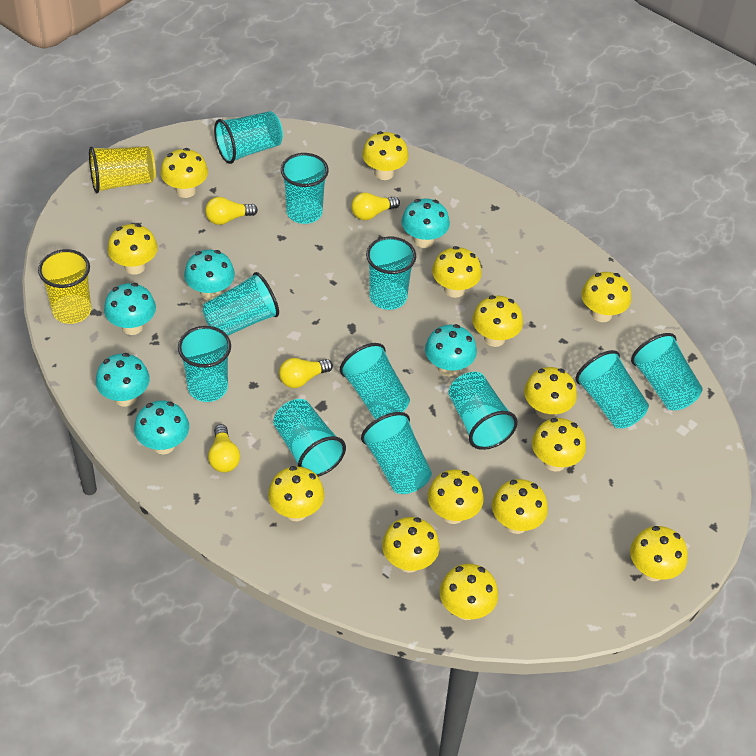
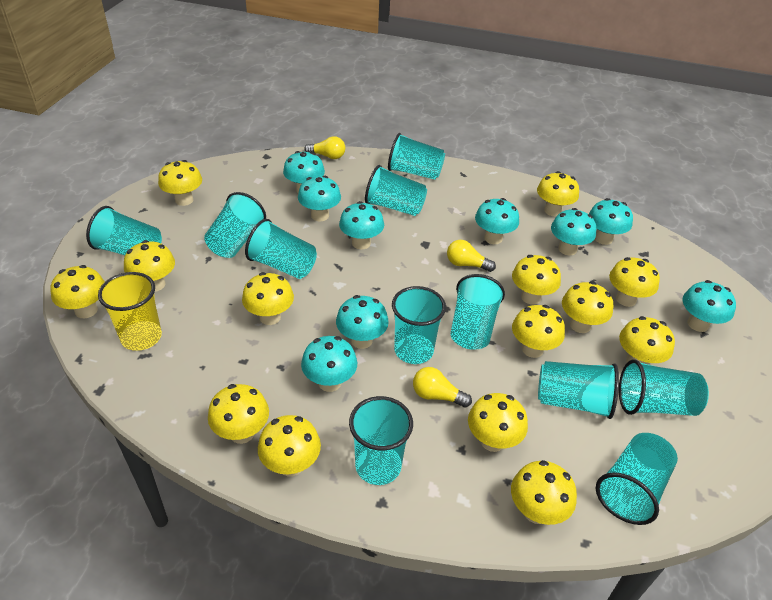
turquoise mushroom: 6 -> 9
yellow cup: 2 -> 1
yellow light bulb: 4 -> 3

